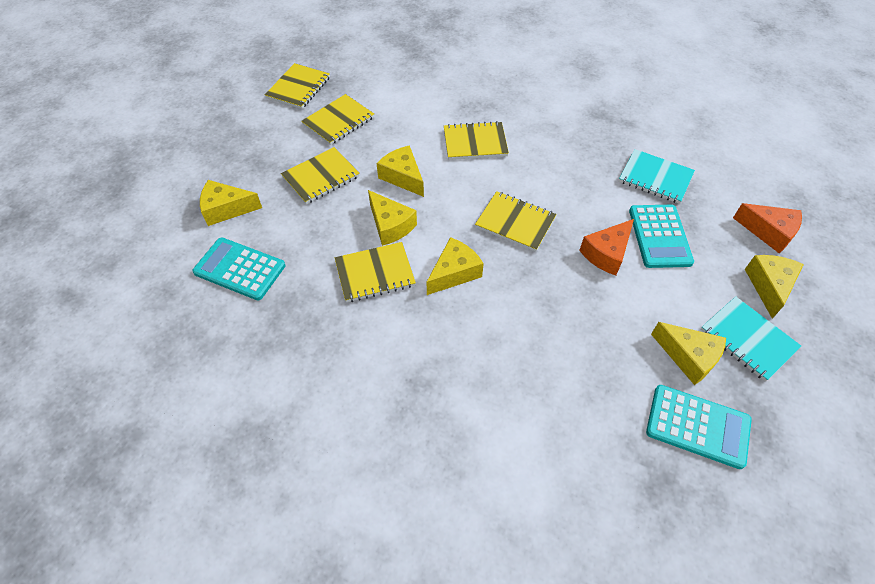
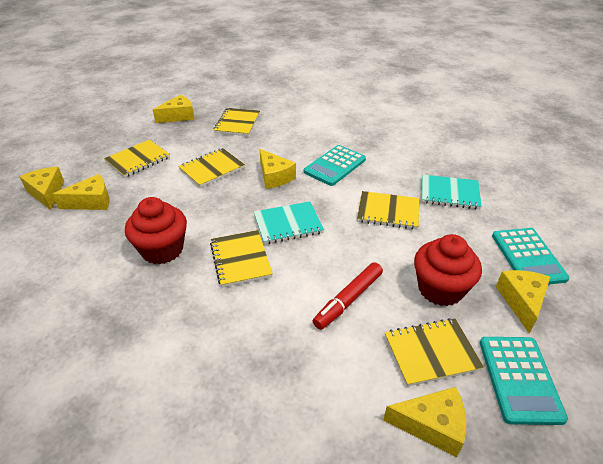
orange cheese: 2 -> 0
red cupcake: 0 -> 2
red marker: 0 -> 1

